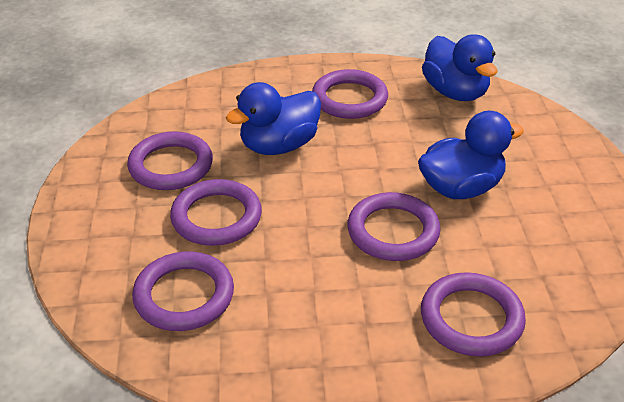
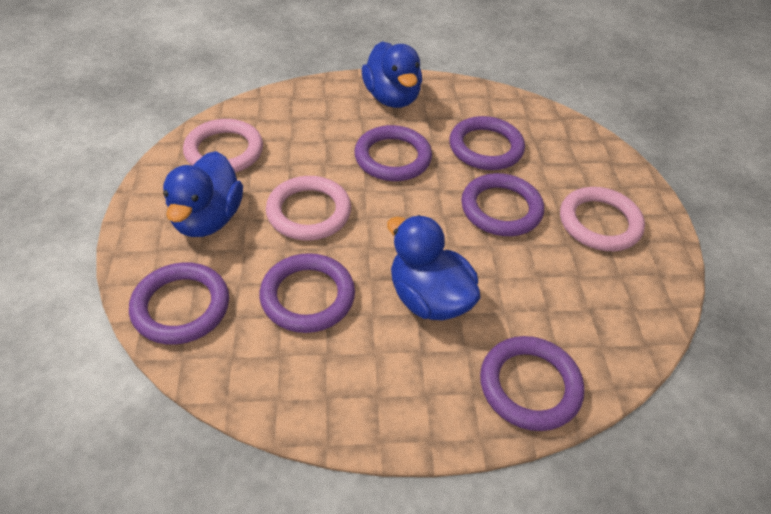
pink ring: 0 -> 3

